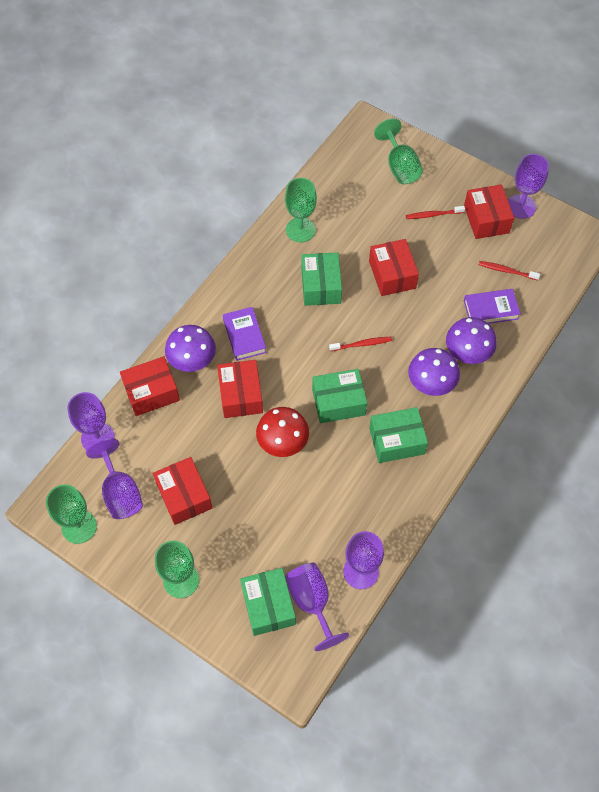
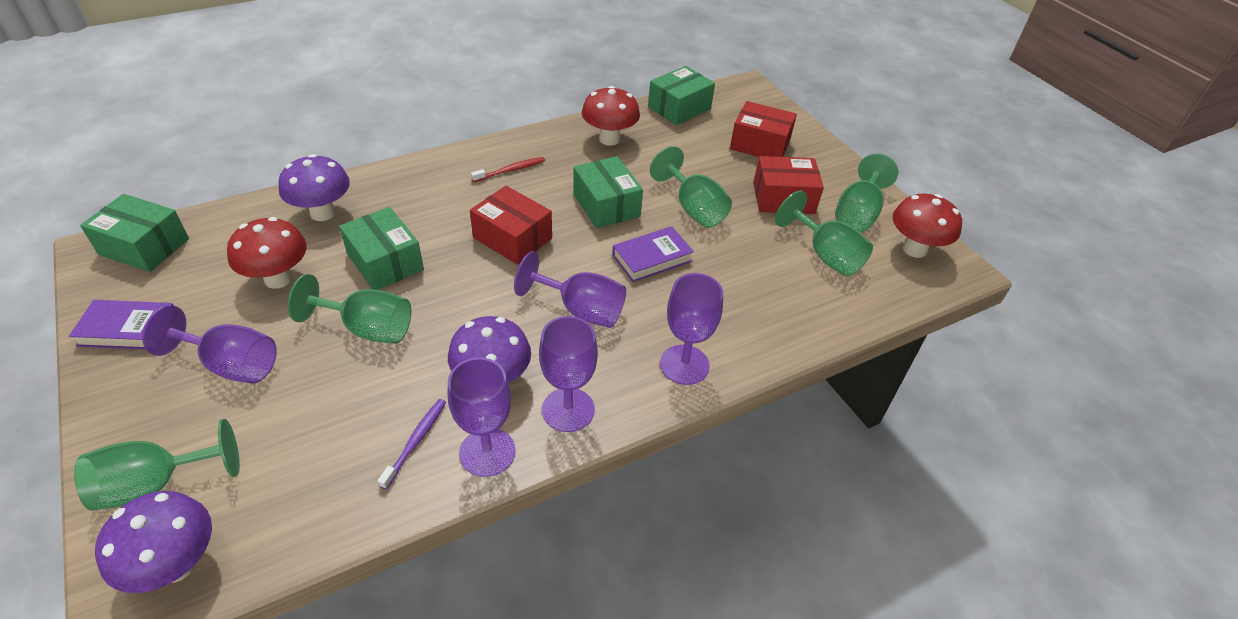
green goblet: 4 -> 5
purple toothbrush: 0 -> 1
red box: 5 -> 3
red mushroom: 1 -> 3
red toothbrush: 3 -> 1

